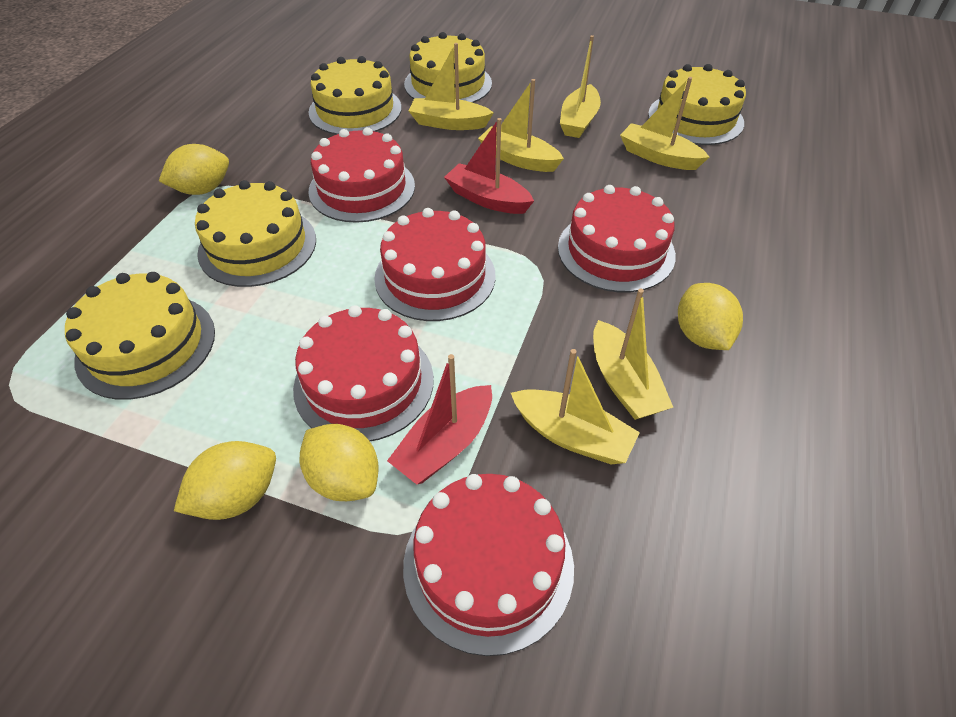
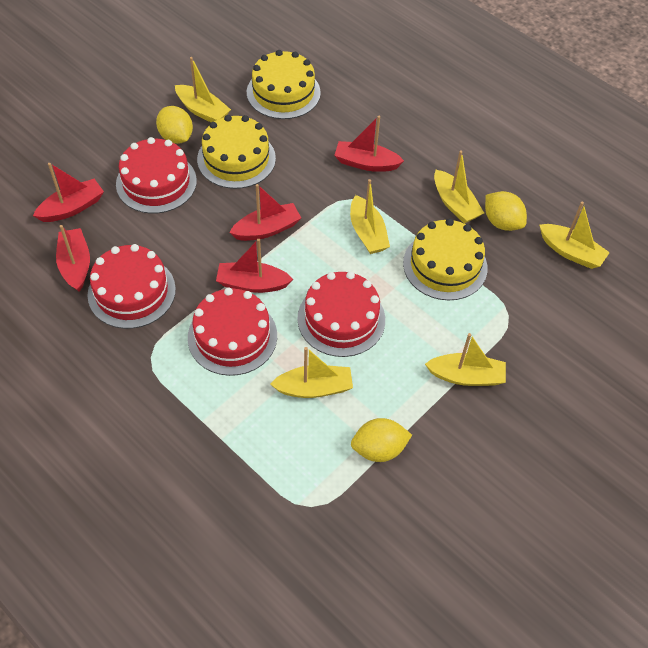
red boat: 2 -> 5
red cake: 5 -> 4
yellow cake: 5 -> 3
yellow lemon: 4 -> 3

